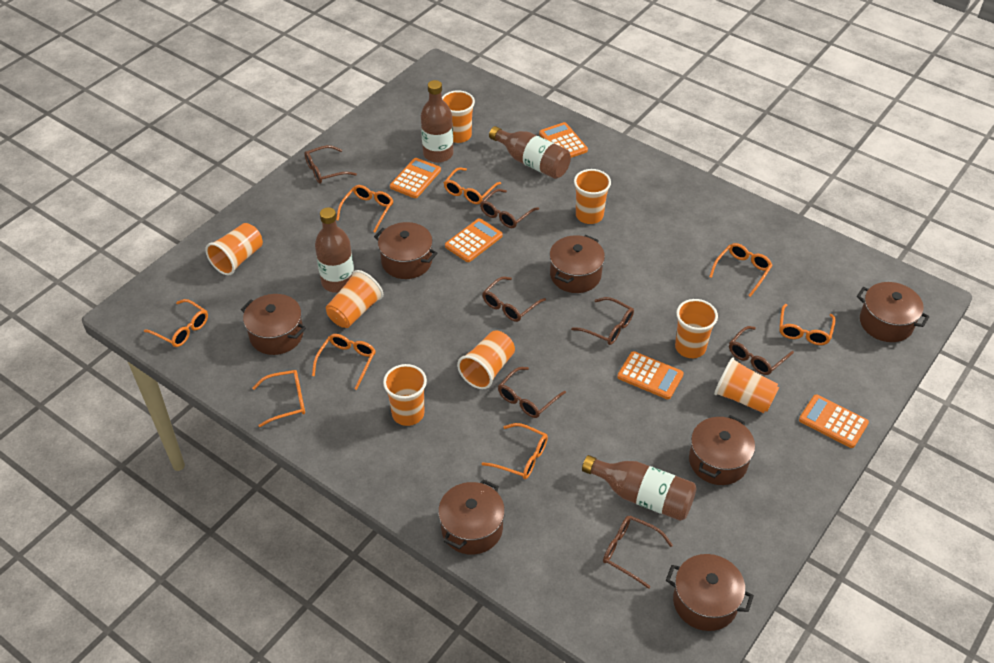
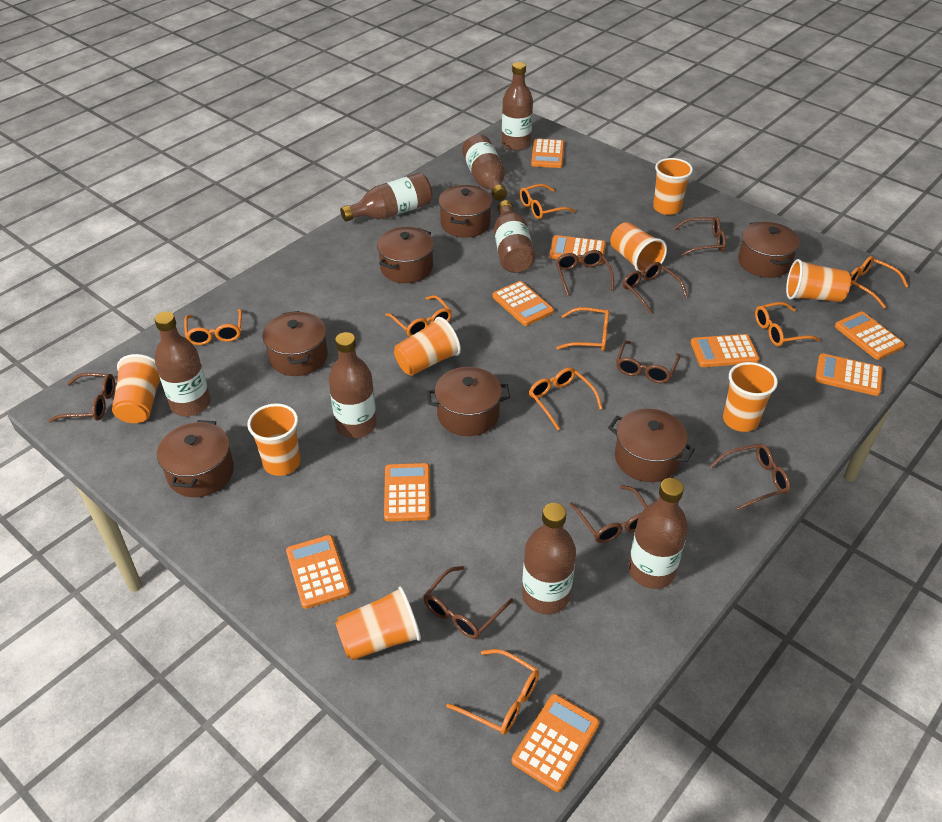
brown bottle: 4 -> 8
brown glasses: 7 -> 8
orange calculator: 5 -> 9

